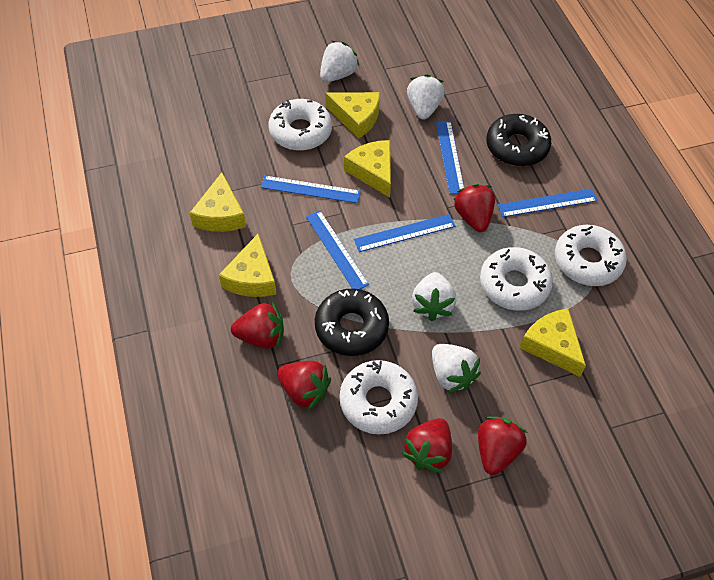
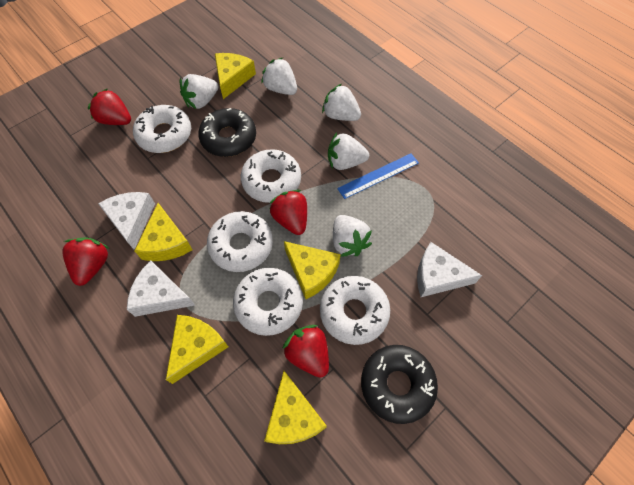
blue ruler: 5 -> 1
red strawberry: 5 -> 4
white cheese: 0 -> 3
white donut: 4 -> 5
white strawberry: 4 -> 5

